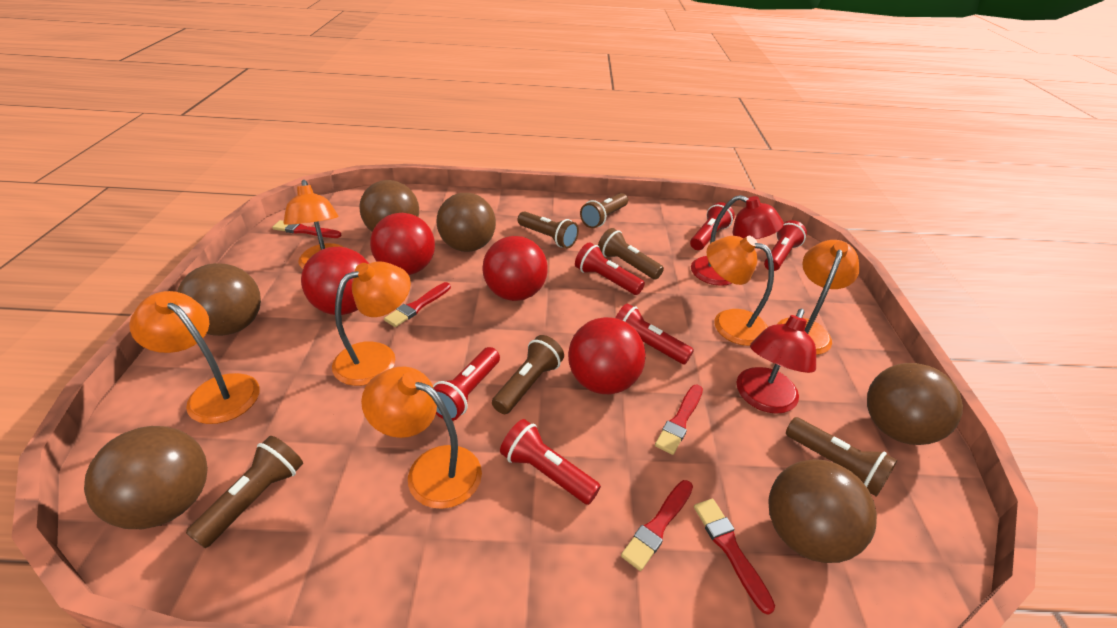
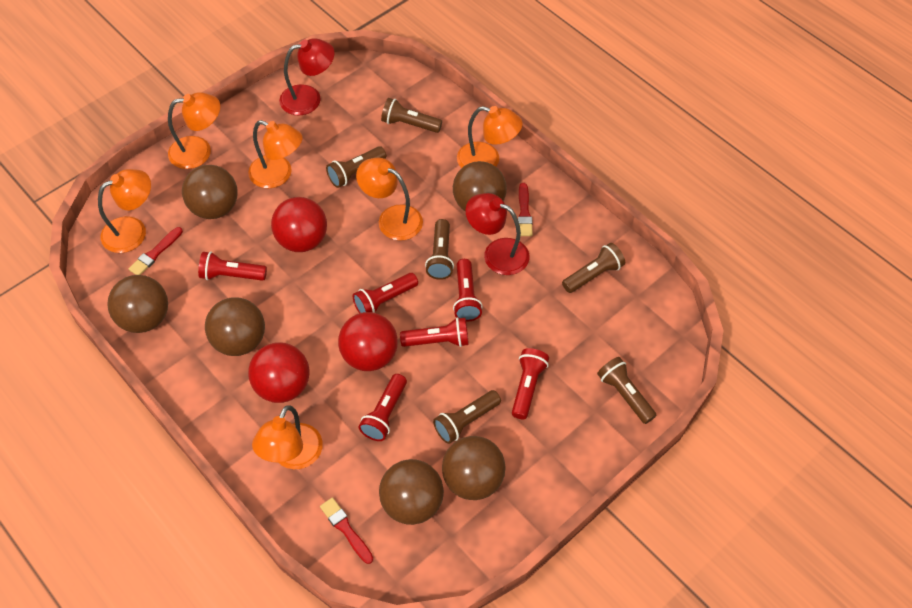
red ball: 4 -> 3
red brush: 5 -> 3

